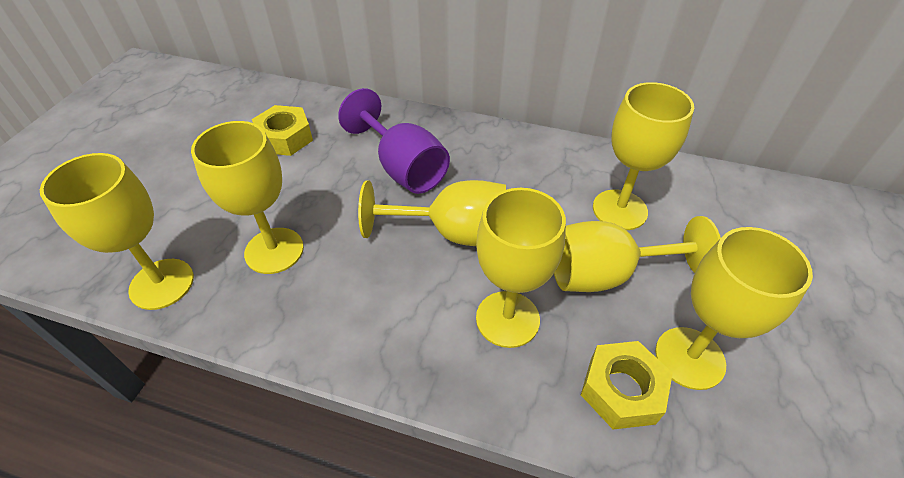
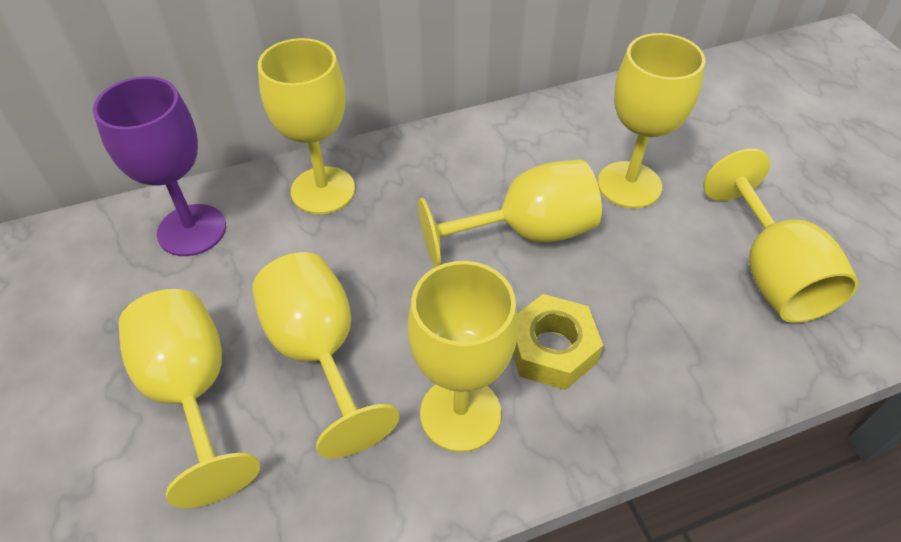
yellow nut: 2 -> 1

